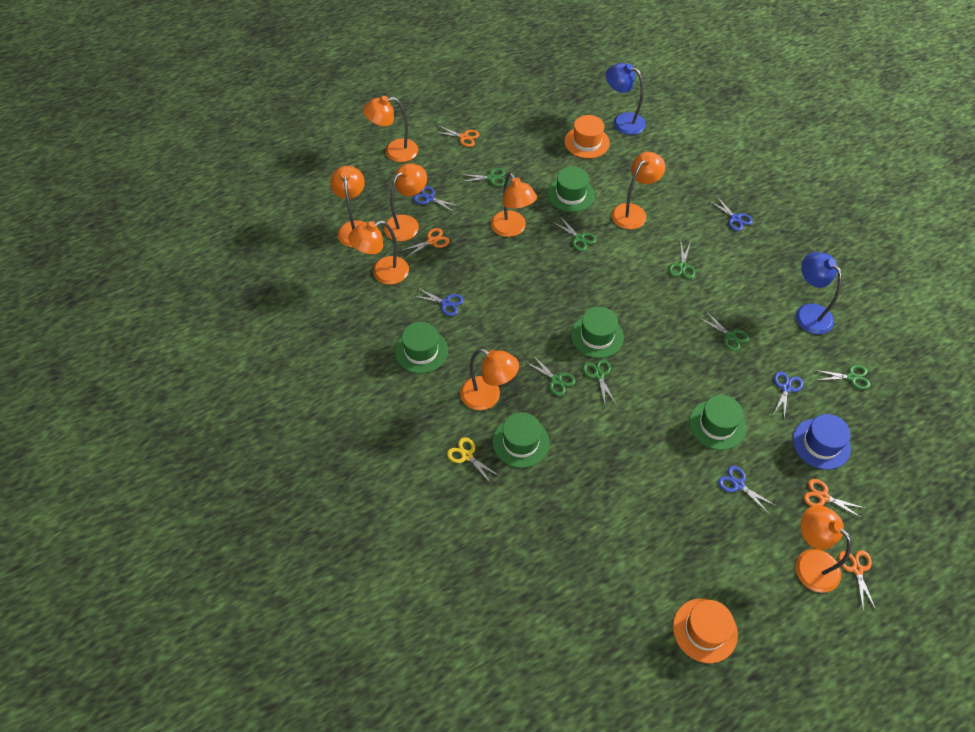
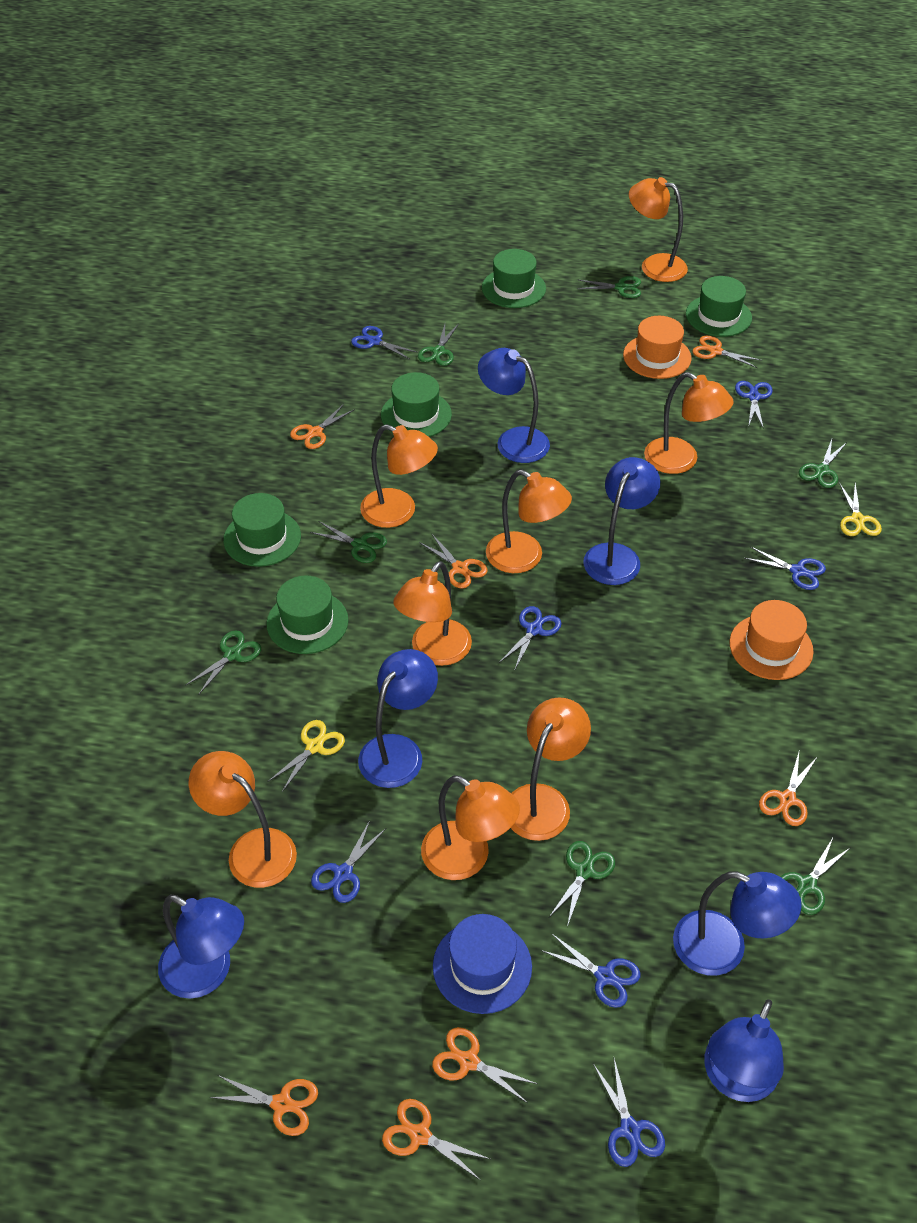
blue lamp: 2 -> 6
blue scissors: 5 -> 7
orange scissors: 4 -> 7
yellow scissors: 1 -> 2

